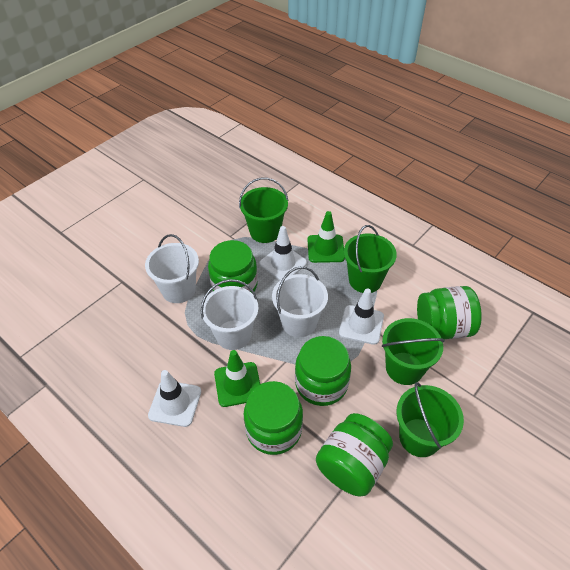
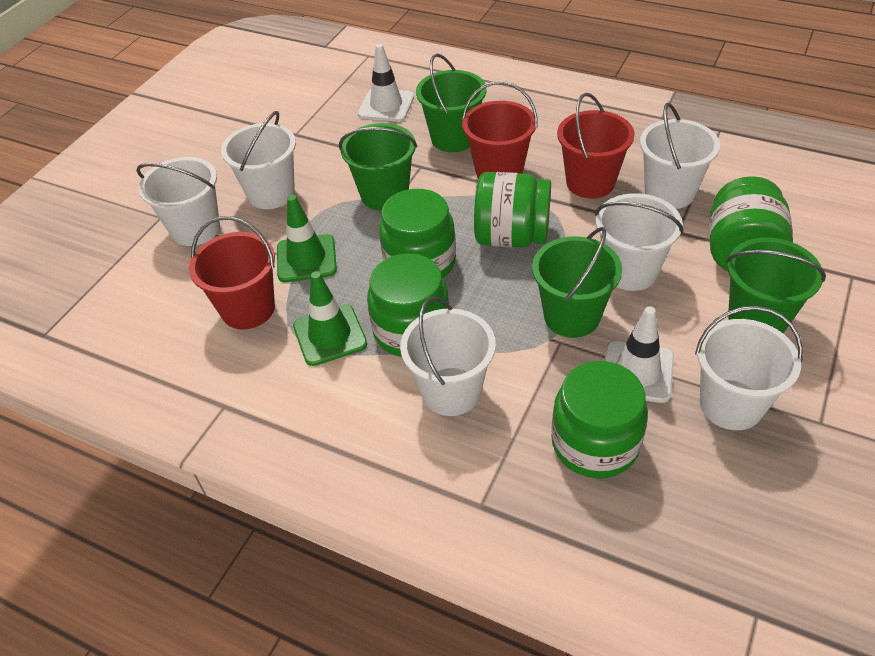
red bucket: 0 -> 3
white bucket: 3 -> 6
white traffic cone: 3 -> 2

